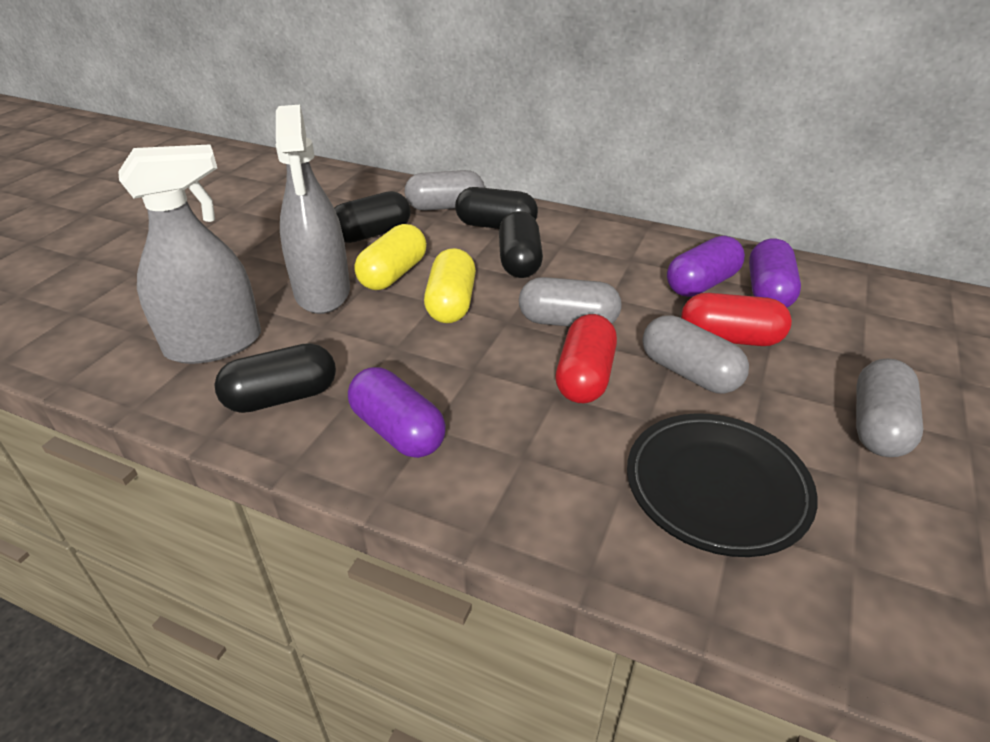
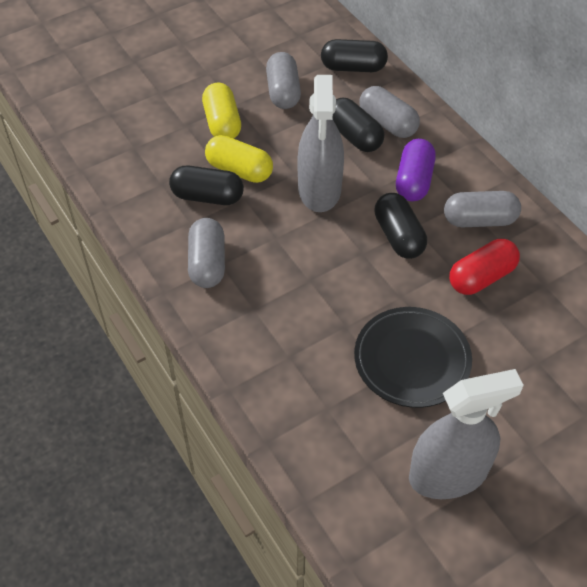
purple capsule: 3 -> 1
red capsule: 2 -> 1

